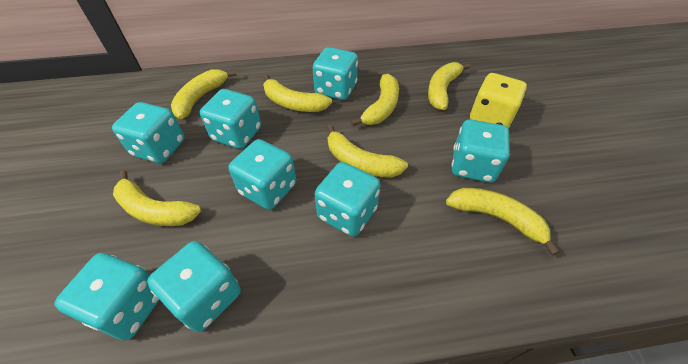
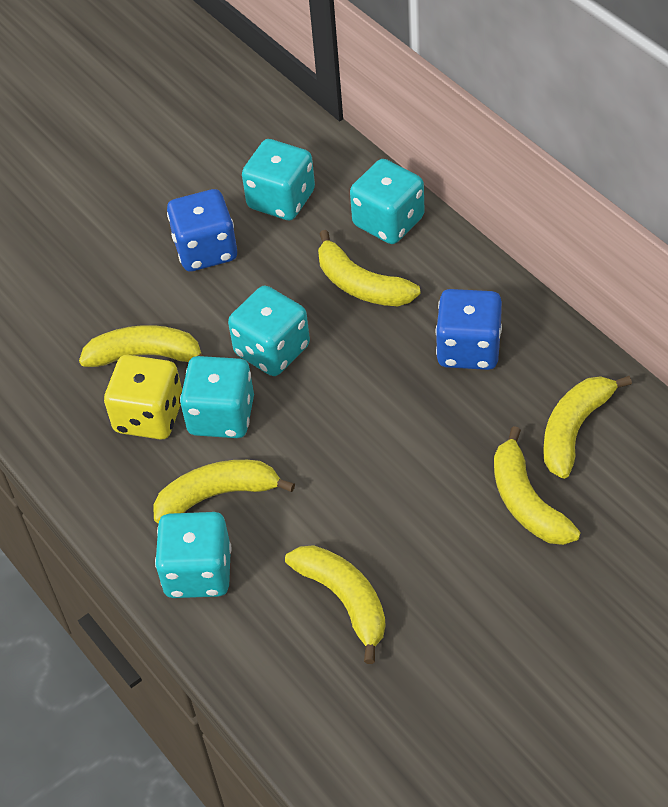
blue dice: 0 -> 2
turquoise dice: 8 -> 5
yellow banana: 7 -> 6

